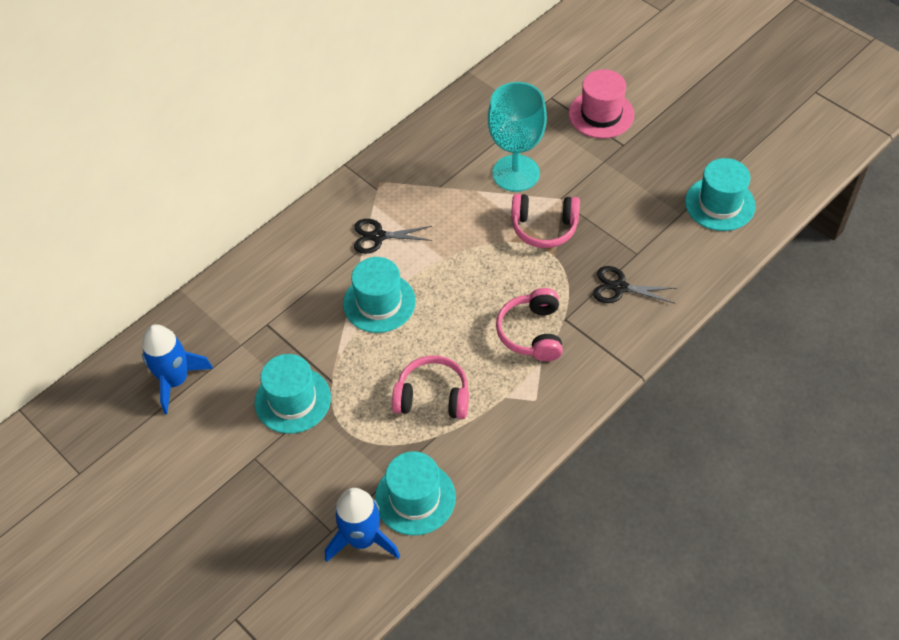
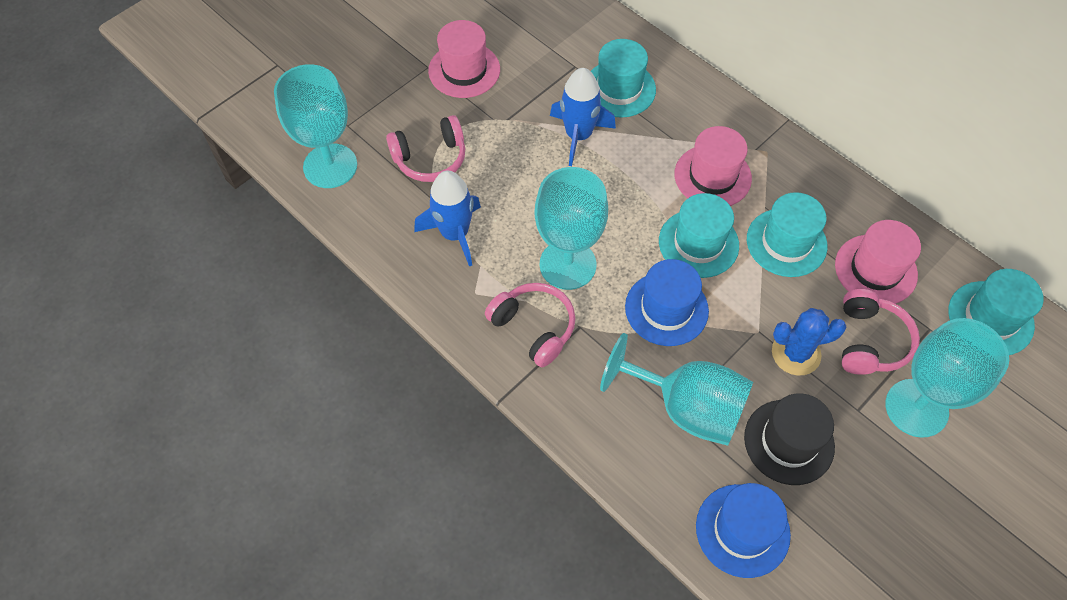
black hat: 0 -> 1
black scissors: 2 -> 0
blue cactus: 0 -> 1
blue hat: 0 -> 2
pink hat: 1 -> 3
turquoise goblet: 1 -> 4

